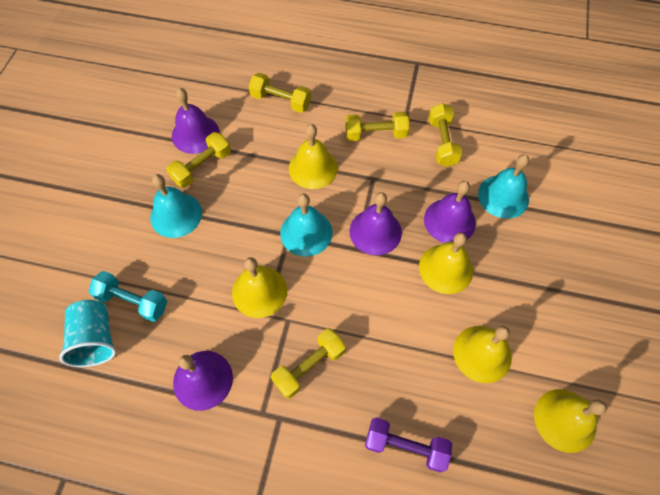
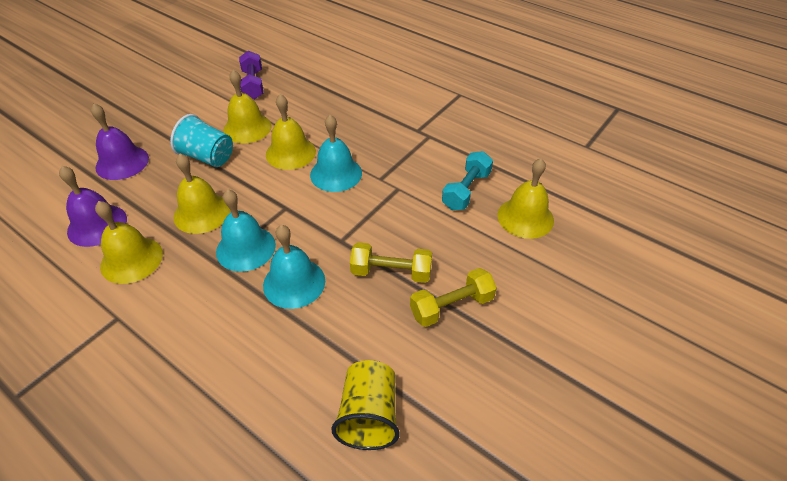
purple bell: 4 -> 2
yellow cup: 0 -> 1
yellow dumbbell: 5 -> 2

